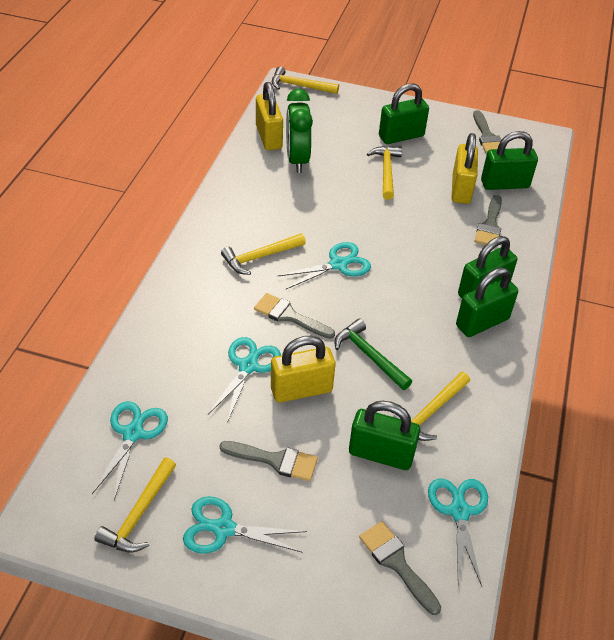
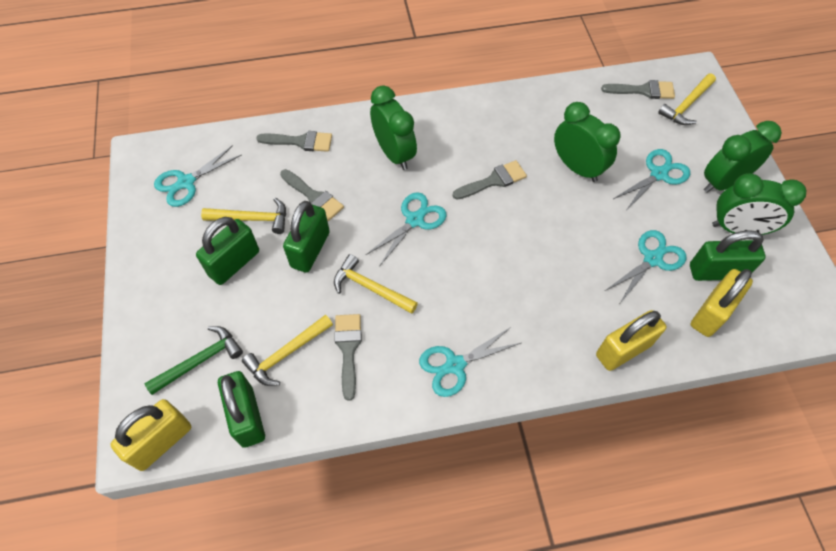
green clock: 1 -> 4
green padlock: 5 -> 4
yellow hammer: 5 -> 4

